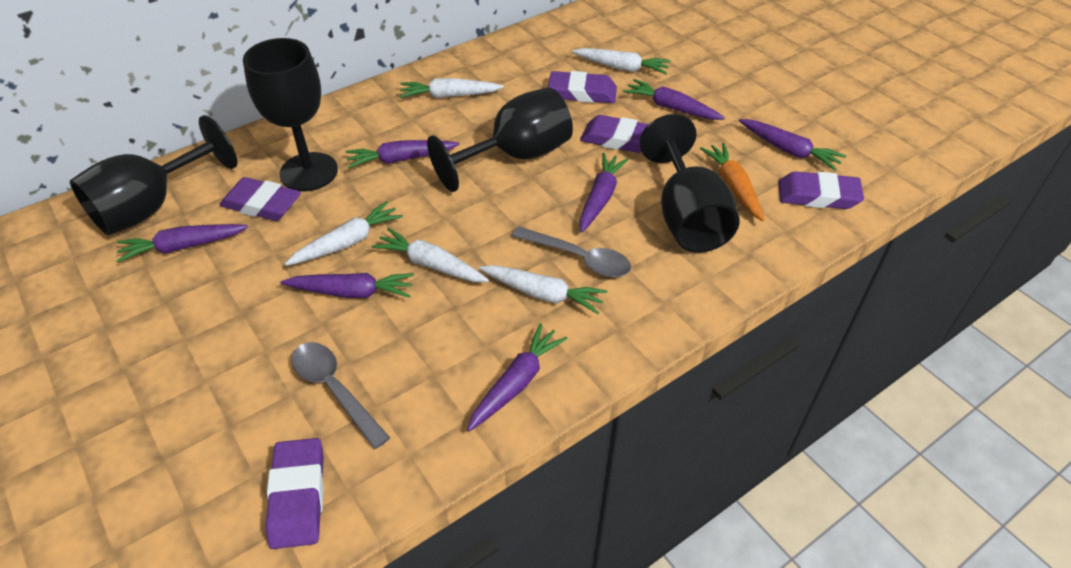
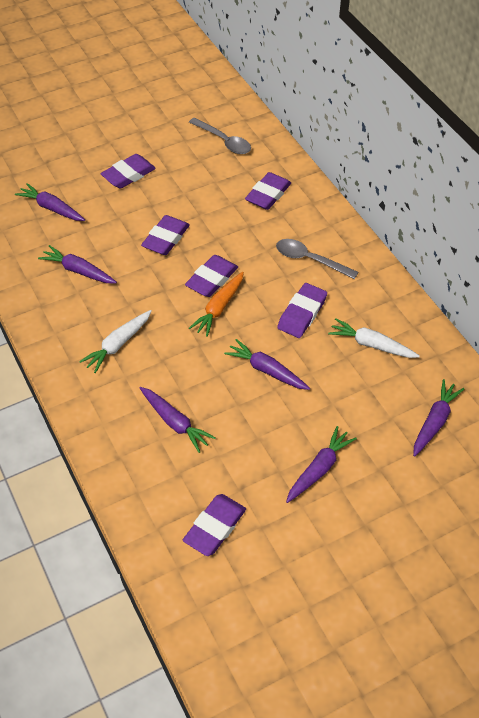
black goblet: 4 -> 0
purple carrot: 7 -> 6
purple eraser: 5 -> 6
white carrot: 5 -> 2

